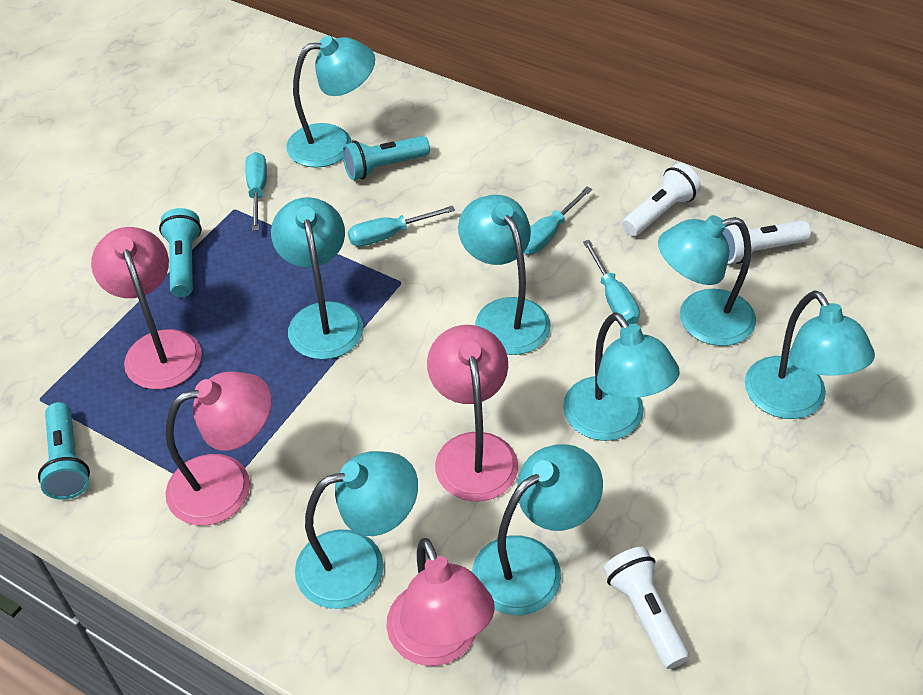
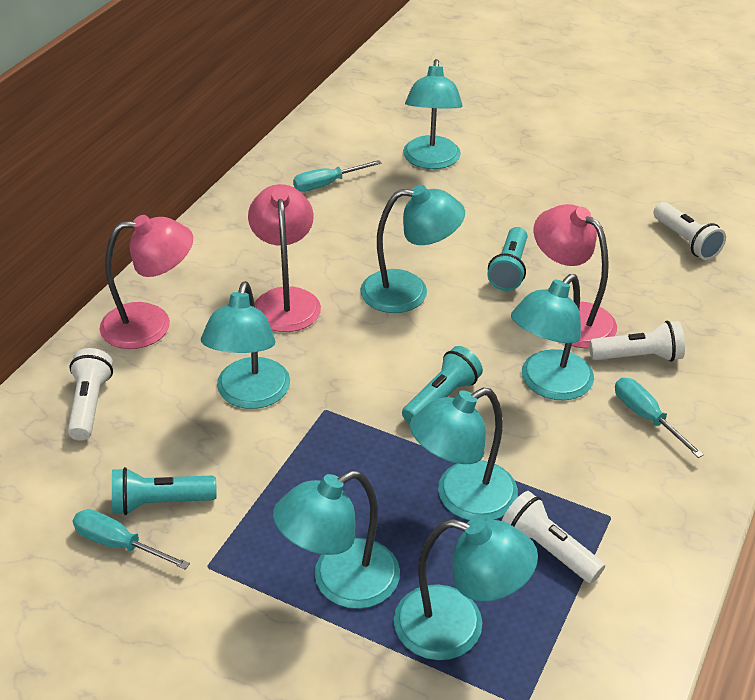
pink lamp: 4 -> 3
turquoise lamp: 8 -> 7
turquoise screwdriver: 4 -> 3
white flashlight: 3 -> 4

